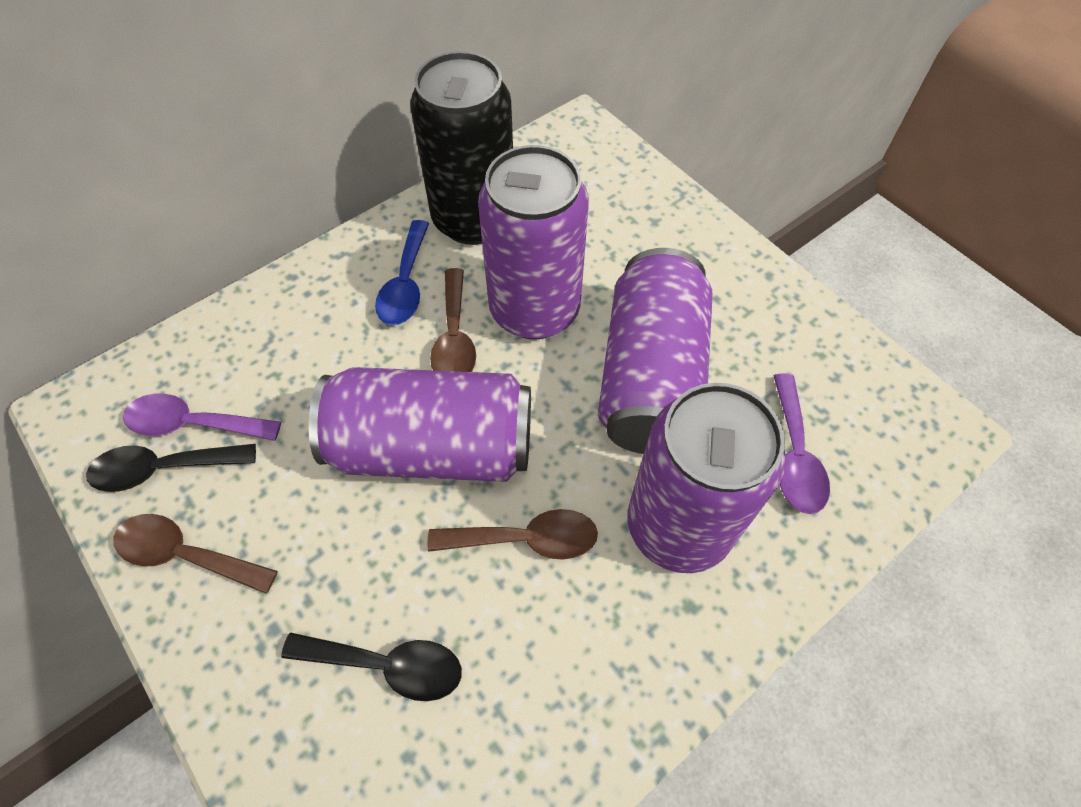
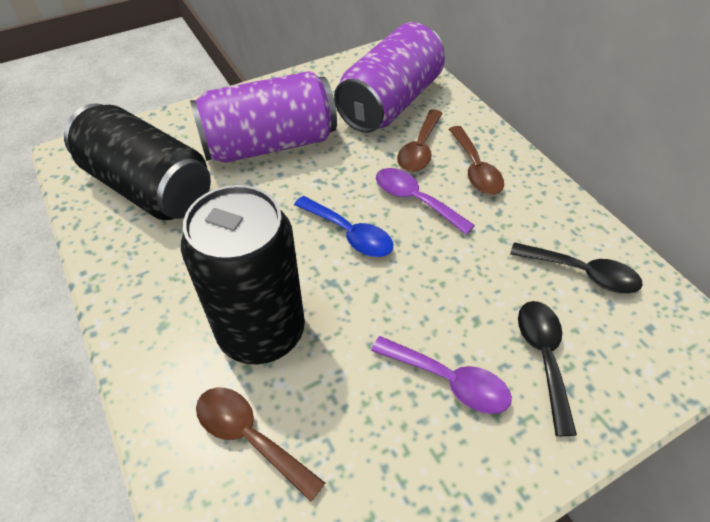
black can: 1 -> 2
purple can: 4 -> 2

